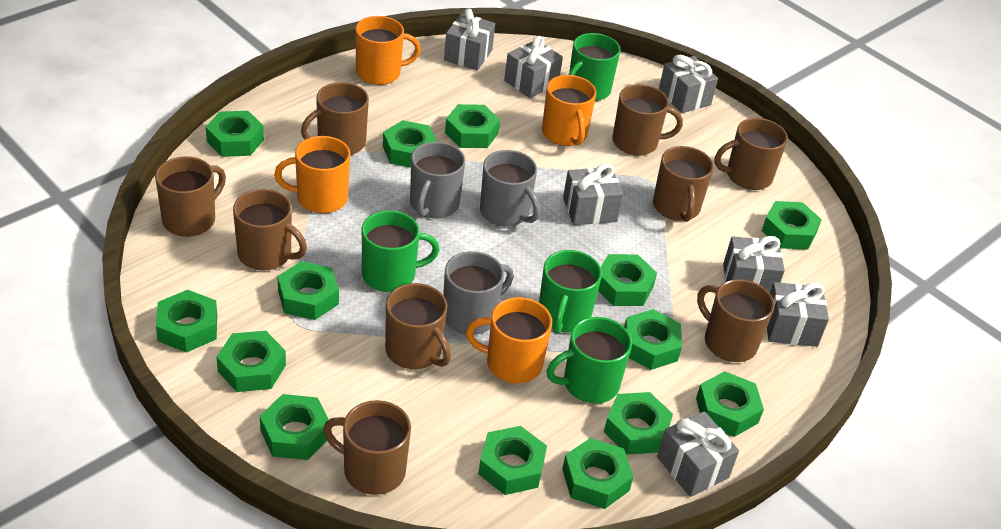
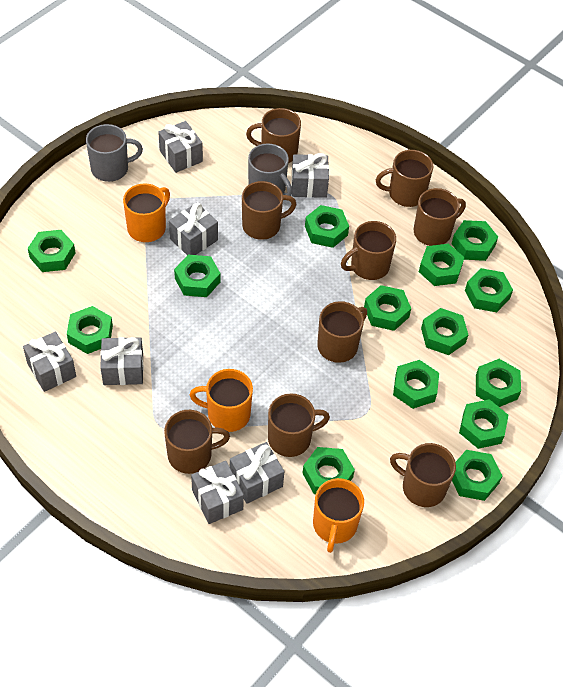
green mug: 4 -> 0
grey mug: 3 -> 2
orange mug: 4 -> 3

